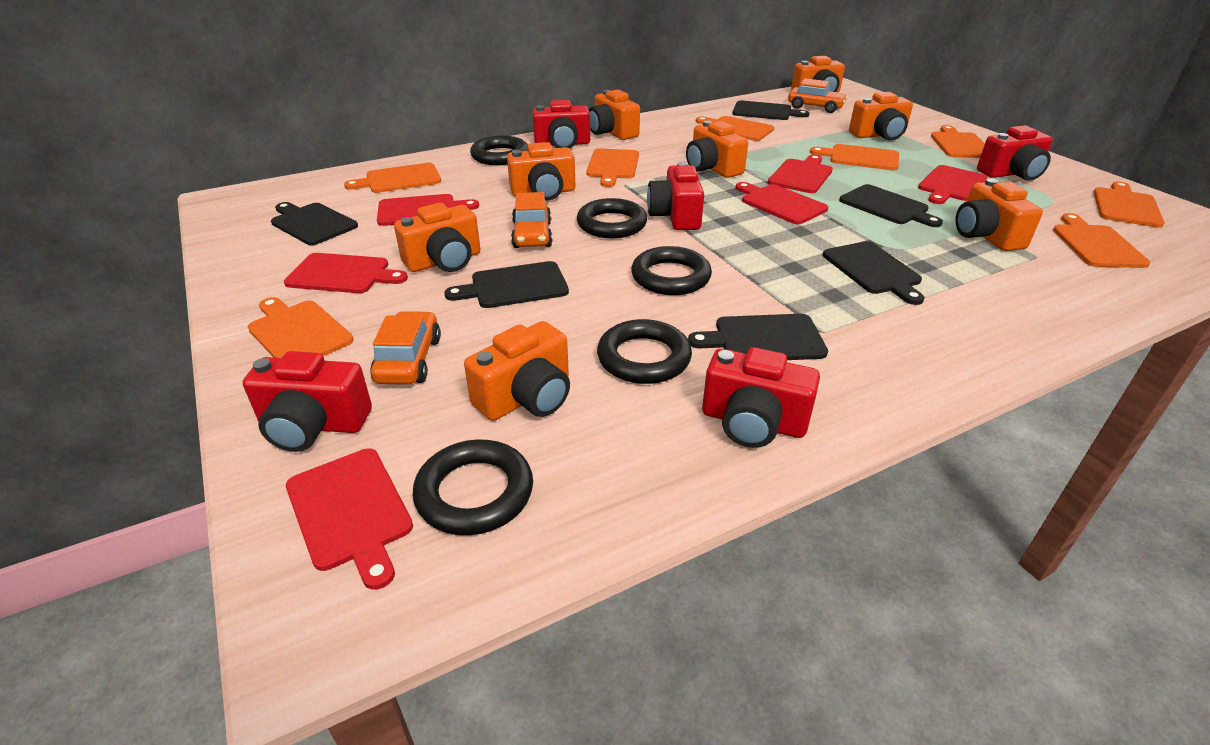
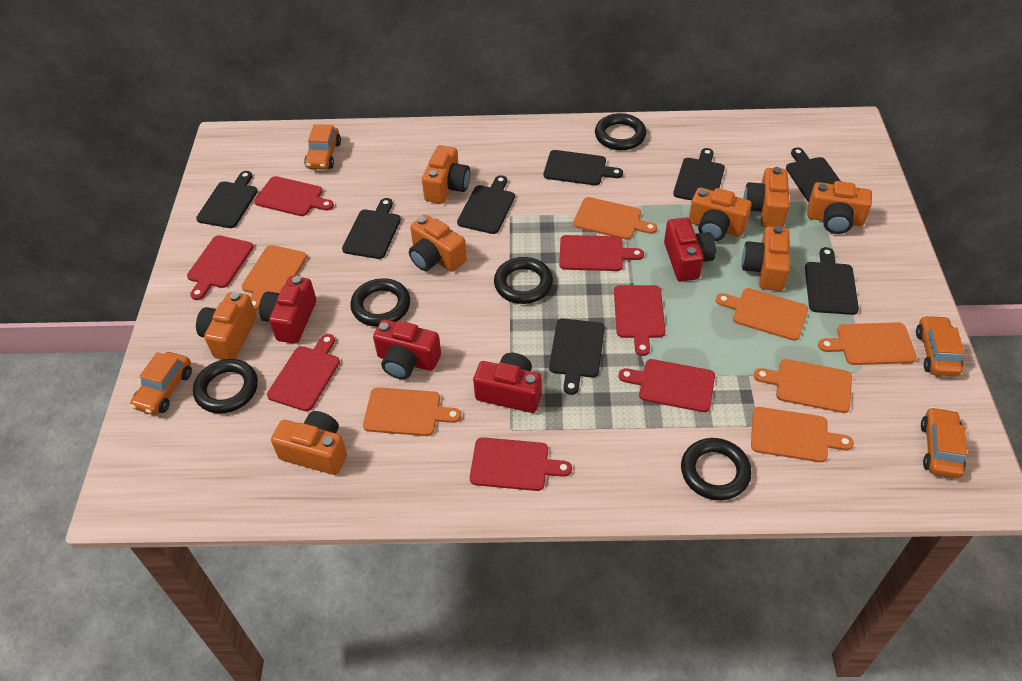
black cutting board: 6 -> 8
orange car: 3 -> 4
orange cutting board: 8 -> 7
red camera: 5 -> 4
red cutting board: 6 -> 7

